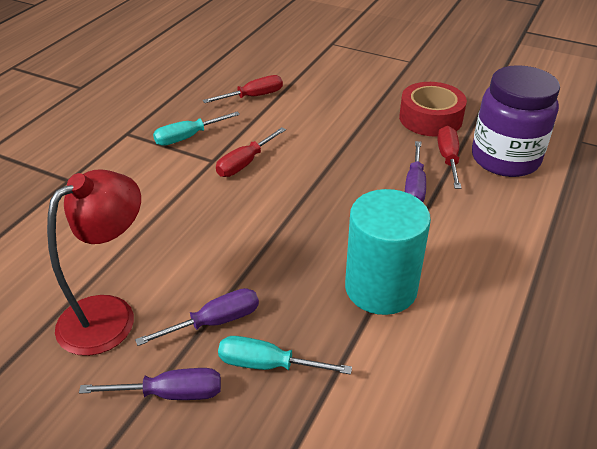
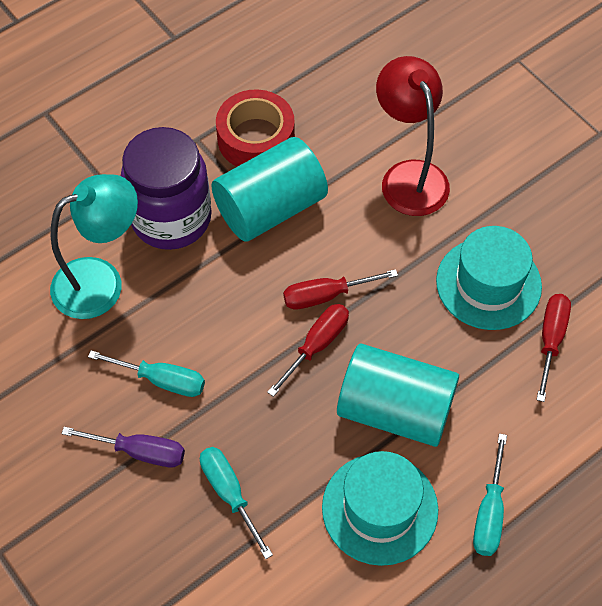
purple screwdriver: 3 -> 1
turquoise cylinder: 1 -> 2
turquoise hat: 0 -> 2
turquoise lamp: 0 -> 1
turquoise screwdriver: 2 -> 3

